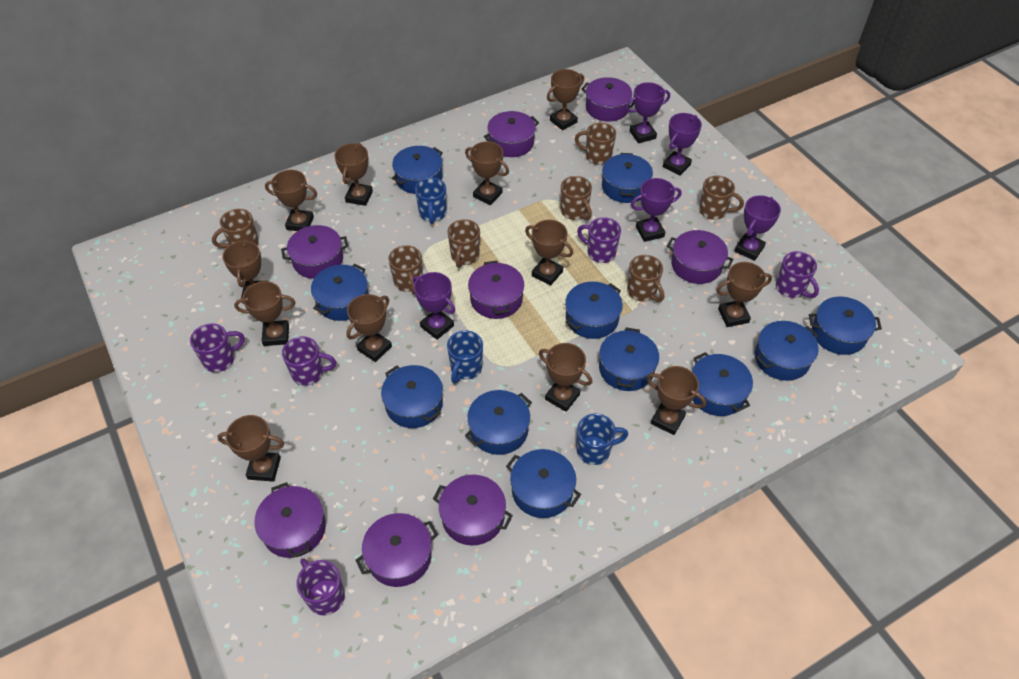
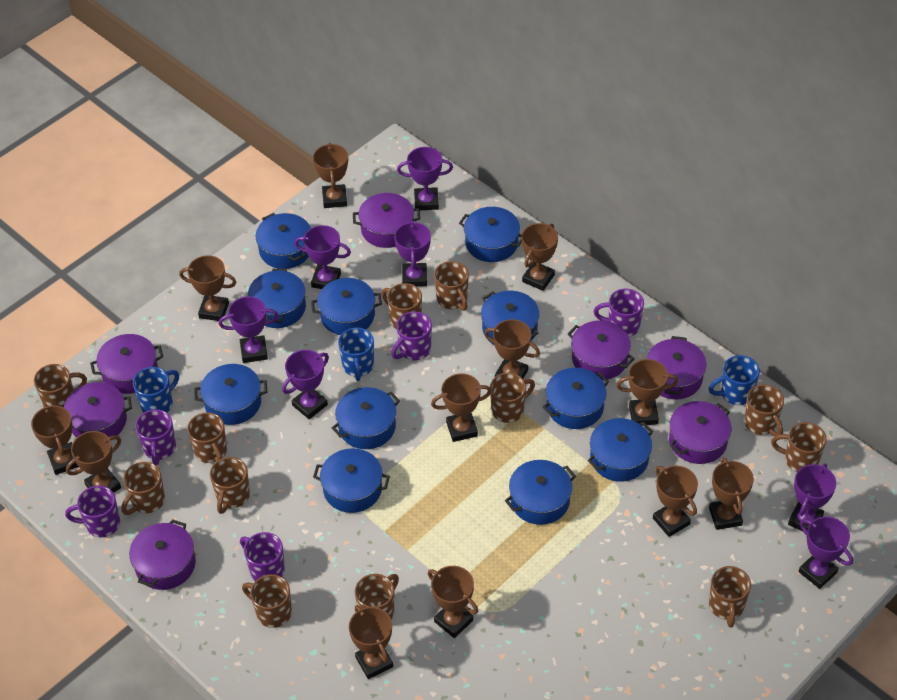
brown mug: 7 -> 12
purple pot: 8 -> 7
purple trophy: 5 -> 7

